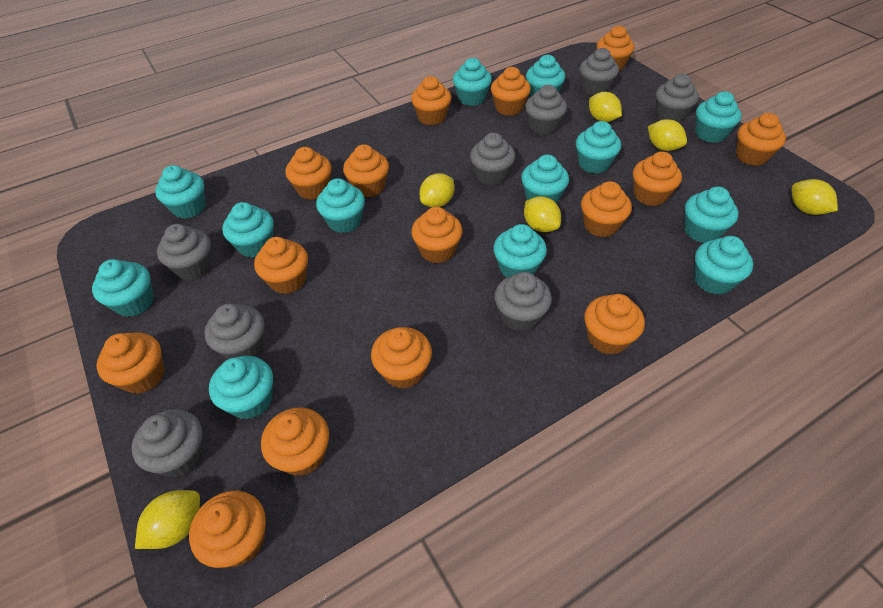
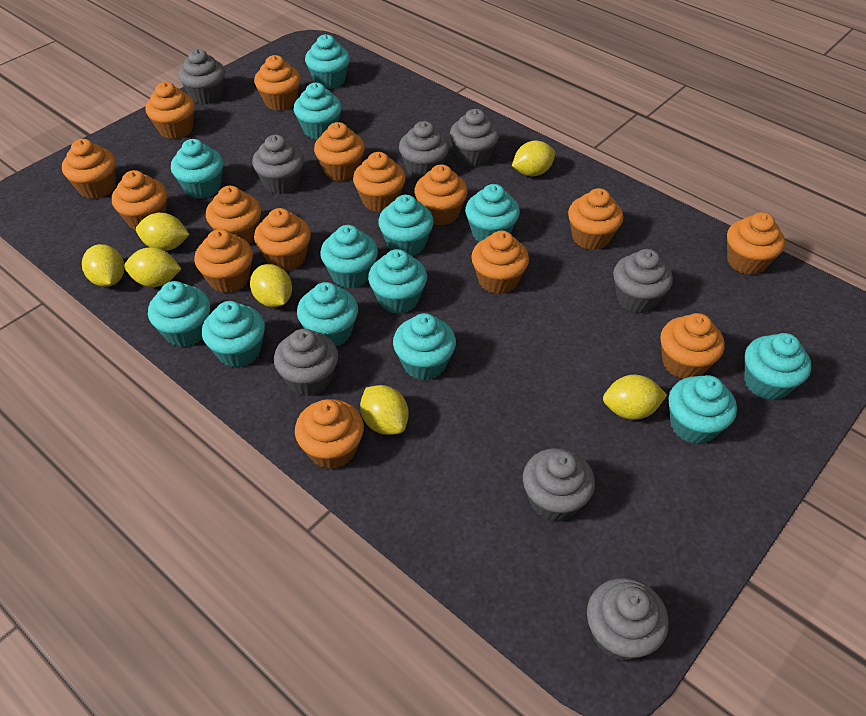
yellow lemon: 6 -> 7

